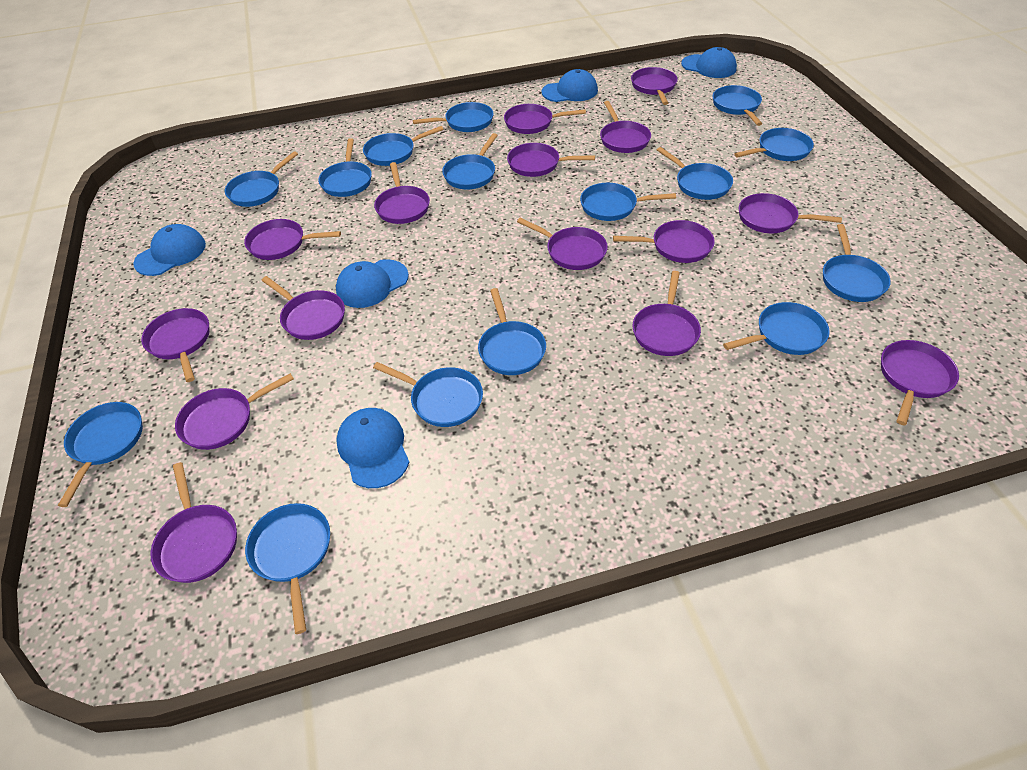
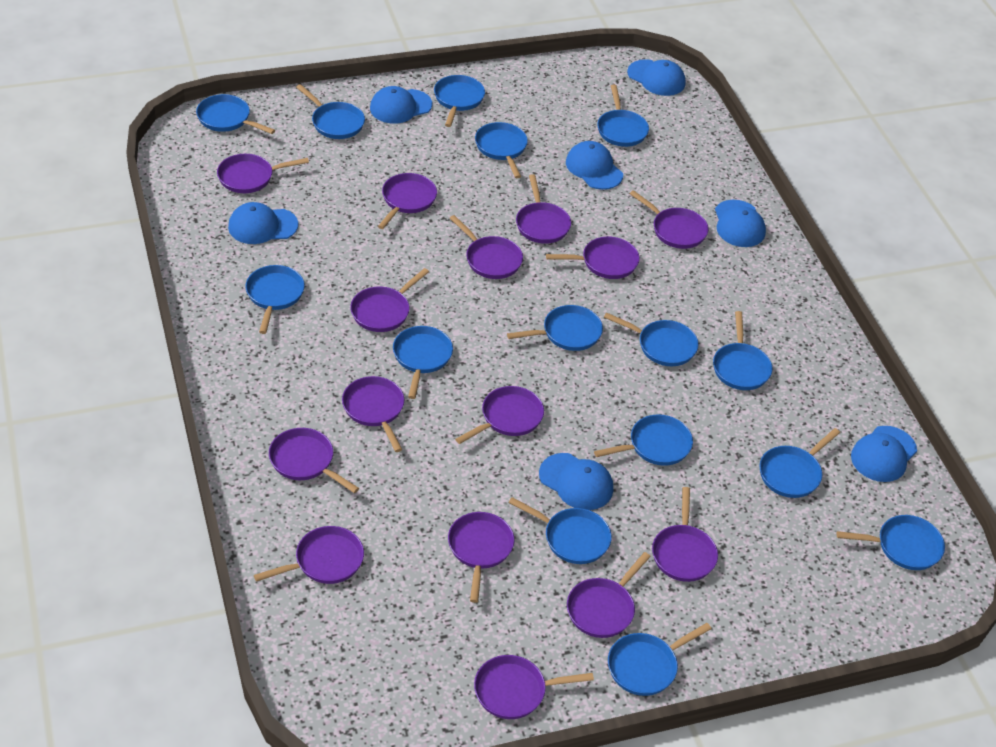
blue cap: 5 -> 7

